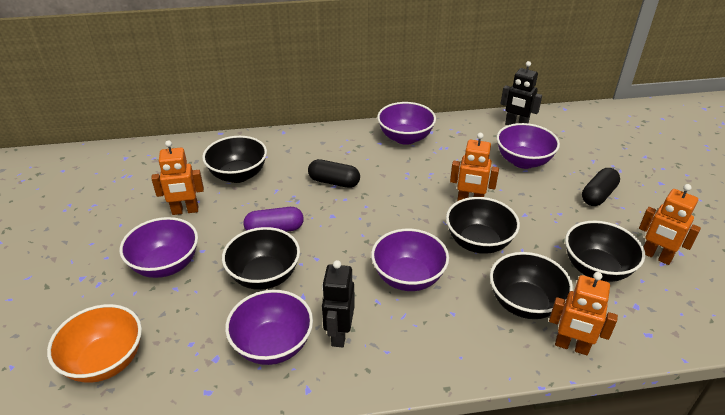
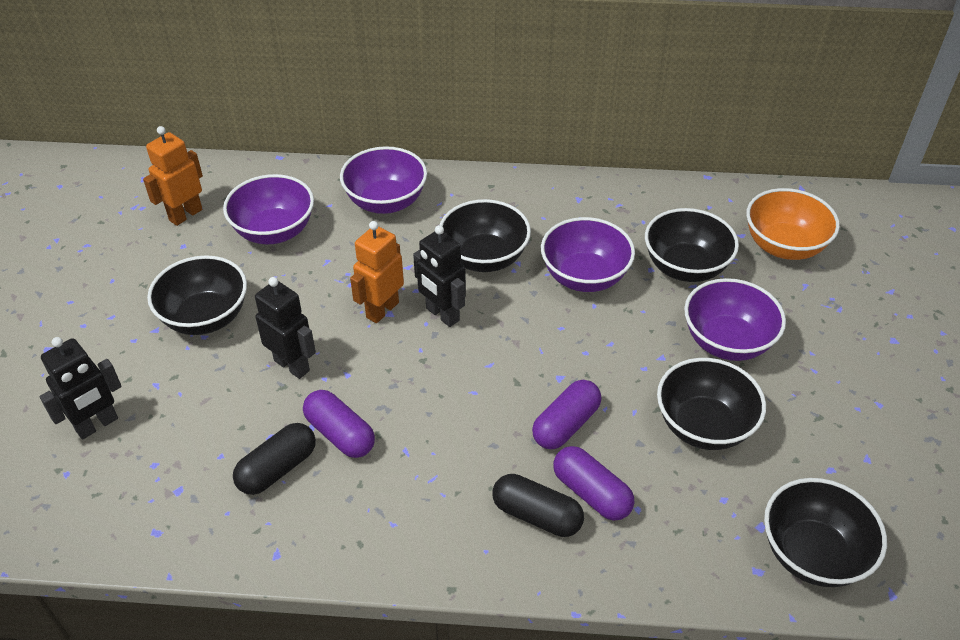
black robot: 2 -> 3
orange robot: 4 -> 2
purple bowl: 5 -> 4
purple capsule: 1 -> 3

